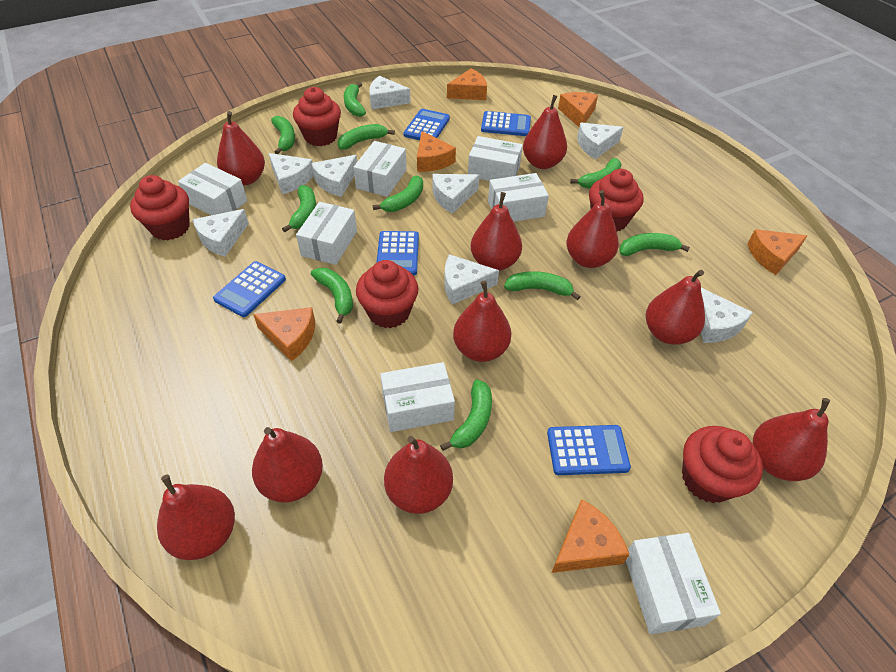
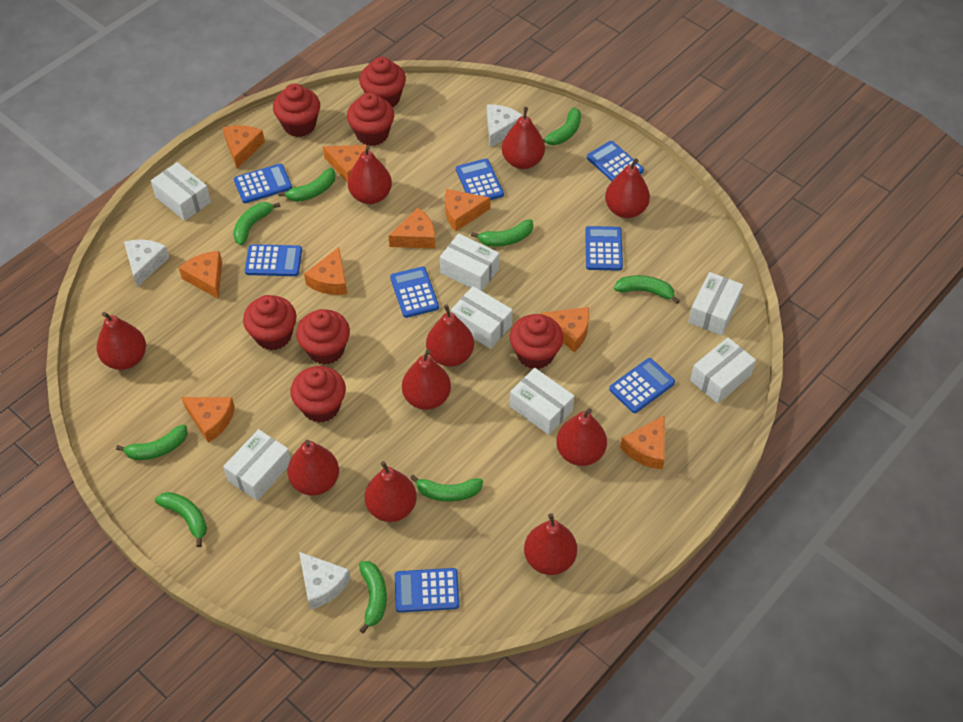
blue calculator: 5 -> 8
green banana: 10 -> 9
orange cheese: 6 -> 9
red cupcake: 5 -> 7
white cheese: 8 -> 3

